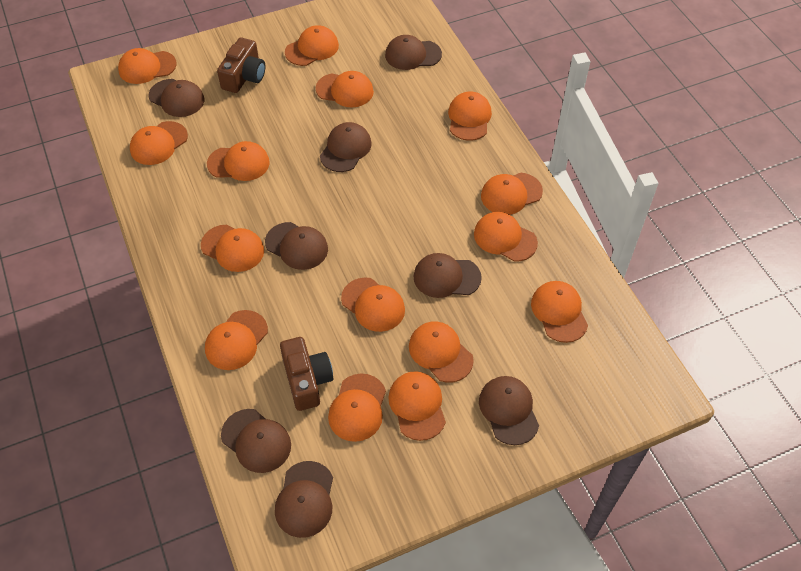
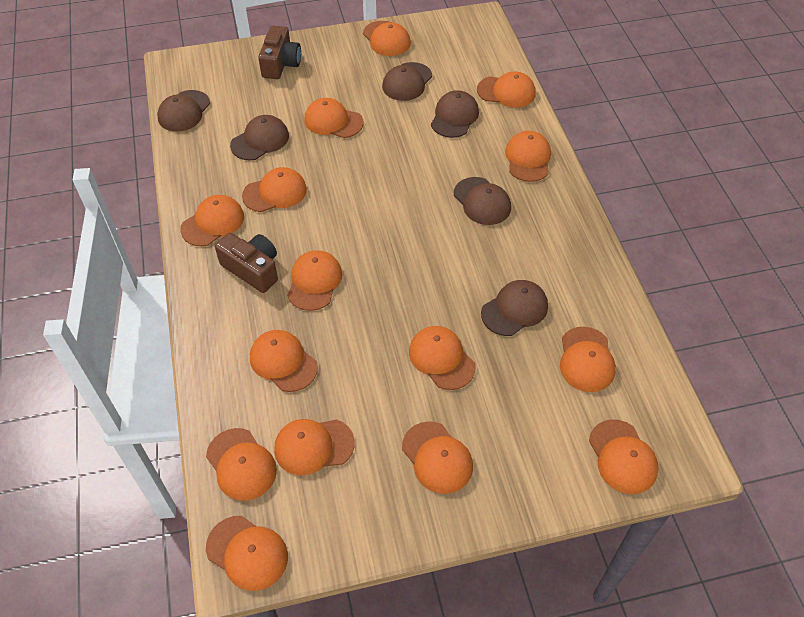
brown cap: 8 -> 6

